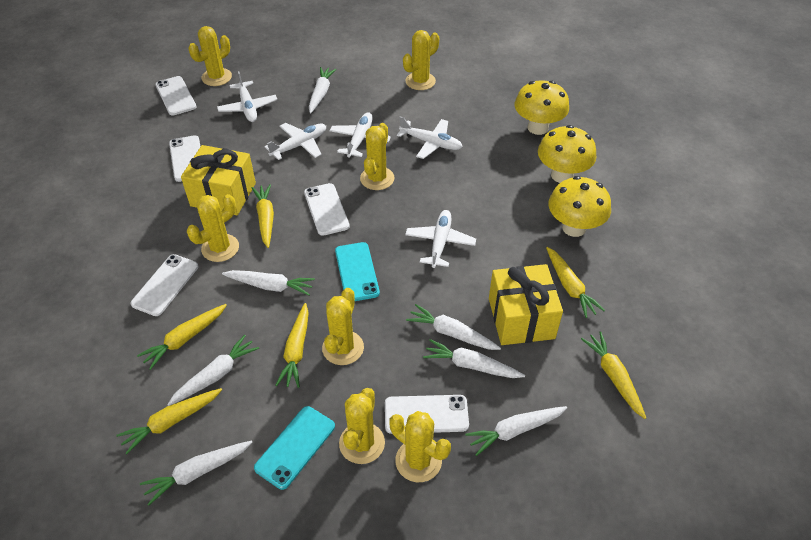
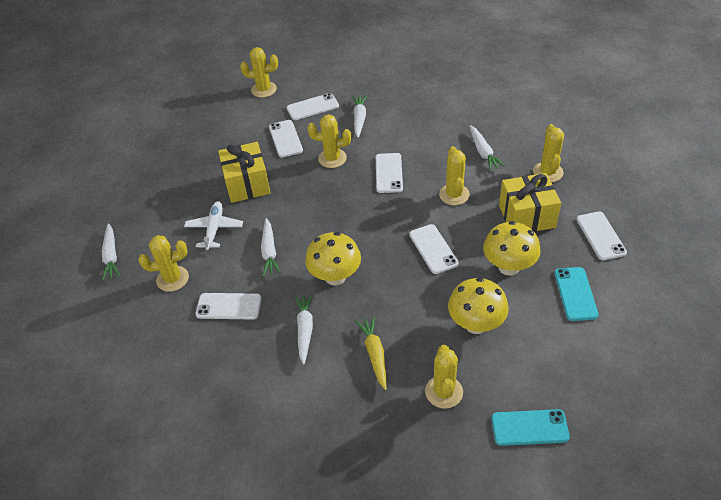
white carrot: 7 -> 5
white phone: 5 -> 6
white plane: 5 -> 1
yellow cactus: 7 -> 6
yellow carrot: 6 -> 1

